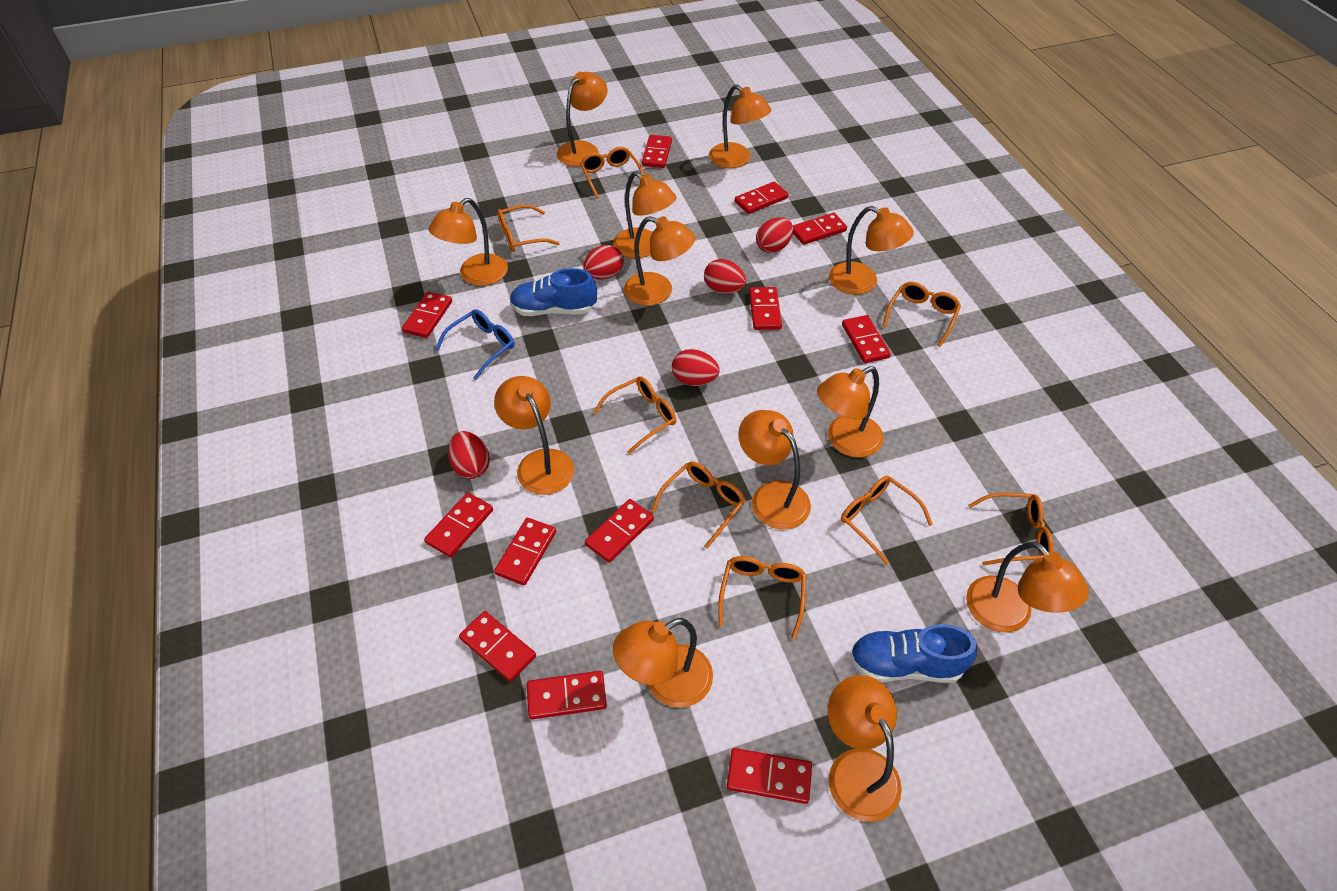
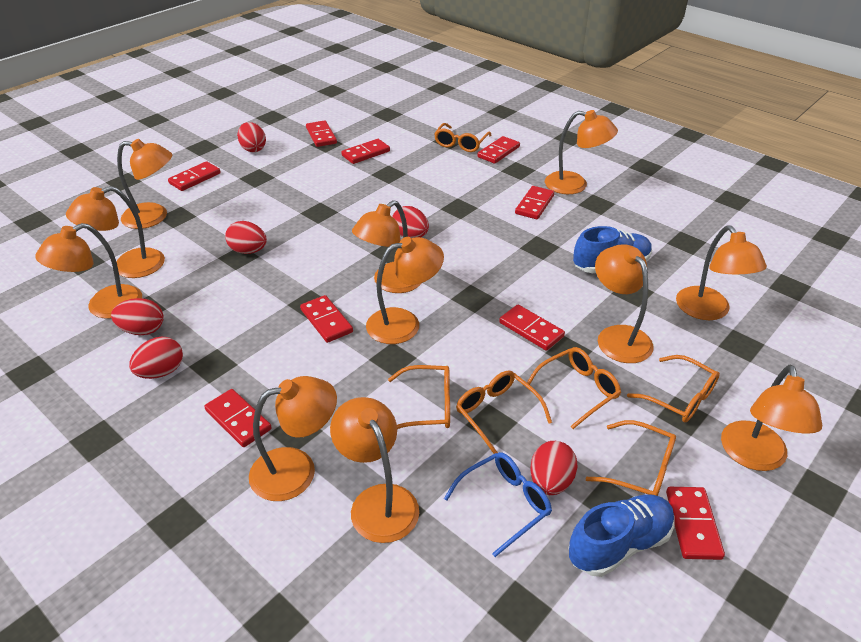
orange glasses: 8 -> 6
orange lamp: 12 -> 11
red domino: 12 -> 9
red egg: 5 -> 6

